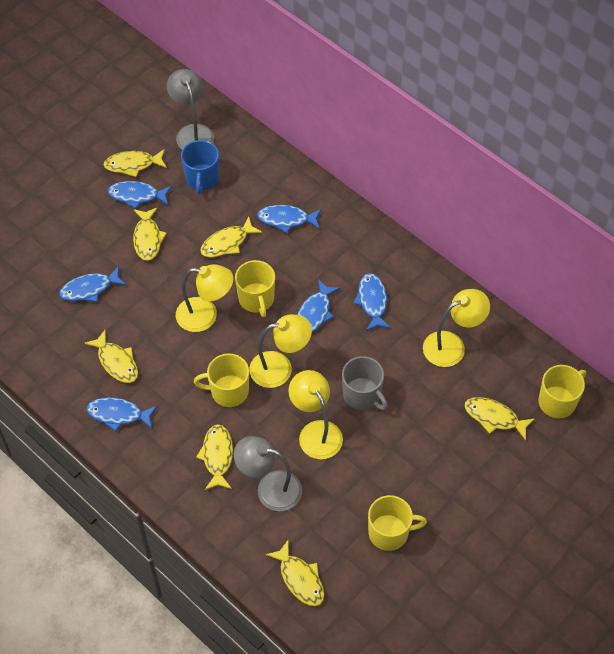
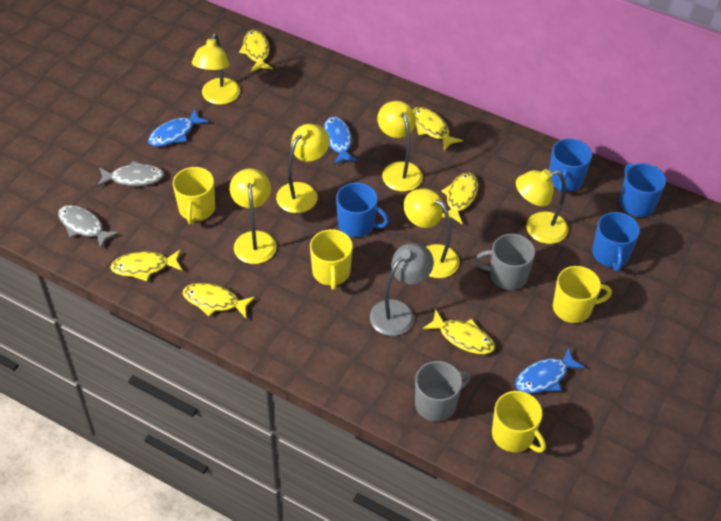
blue fish: 6 -> 3
blue mug: 1 -> 4
grey fish: 0 -> 2
grey lamp: 2 -> 1
grey mug: 1 -> 2
yellow fish: 7 -> 6
yellow lamp: 4 -> 6

